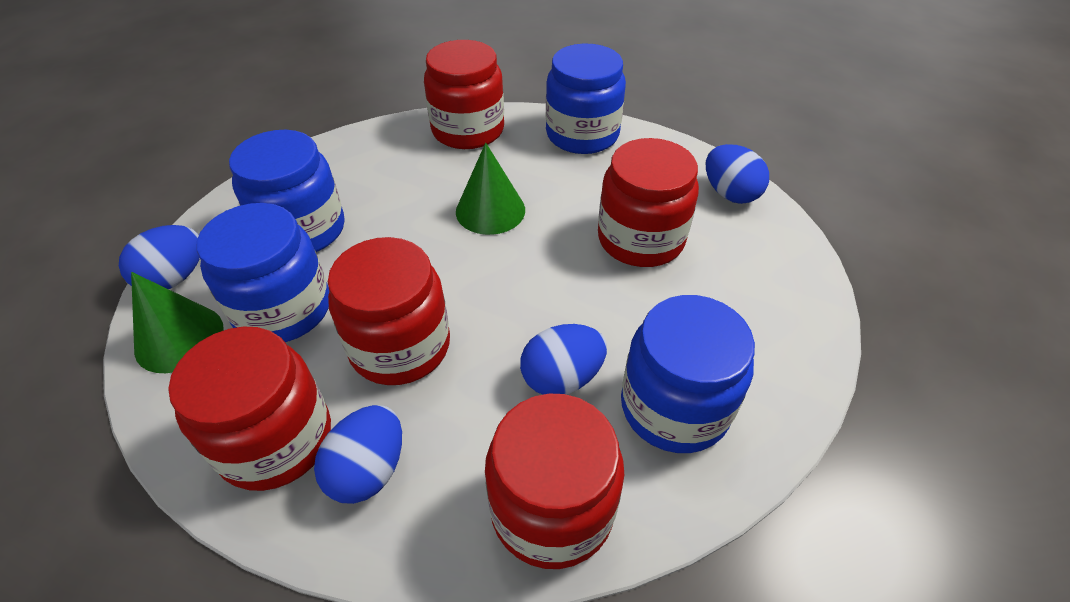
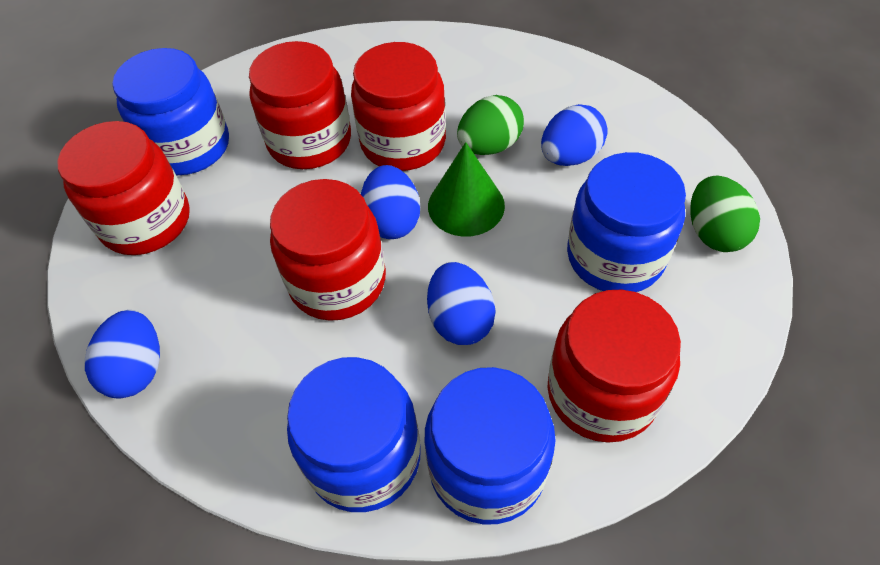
green cone: 2 -> 1
green egg: 0 -> 2

